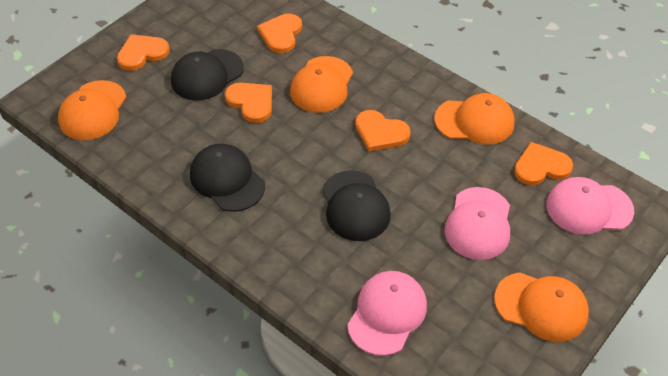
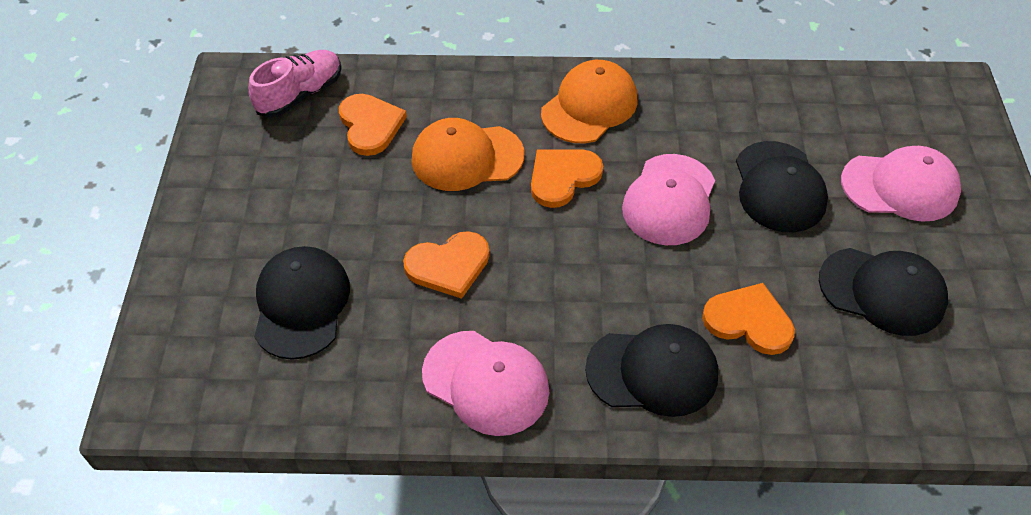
black cap: 3 -> 4
orange cap: 4 -> 2
orange heart: 5 -> 4
pink shoe: 0 -> 1

